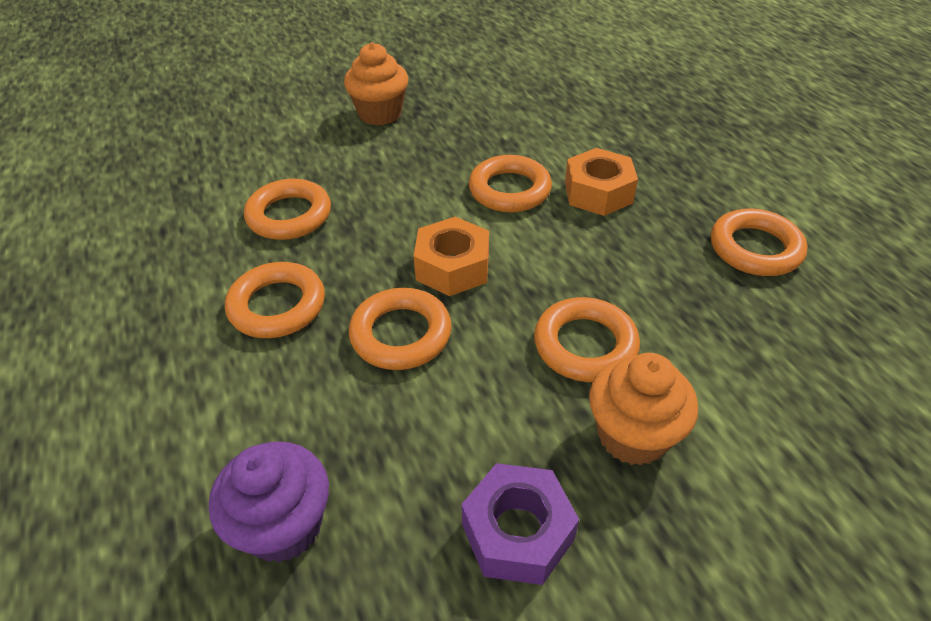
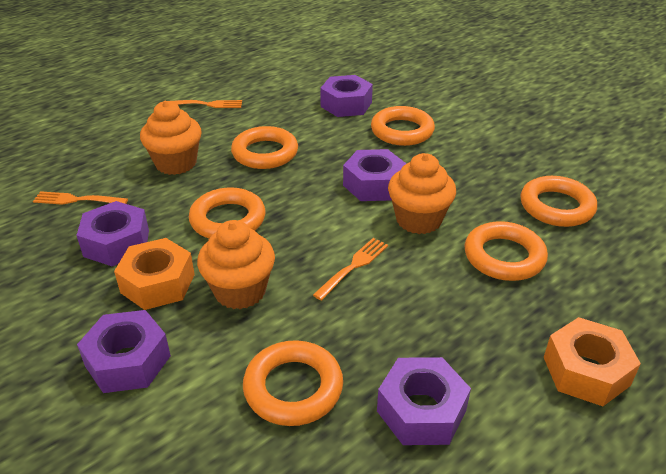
orange cupcake: 2 -> 3
orange fork: 0 -> 3
purple cupcake: 1 -> 0
purple nut: 1 -> 5

